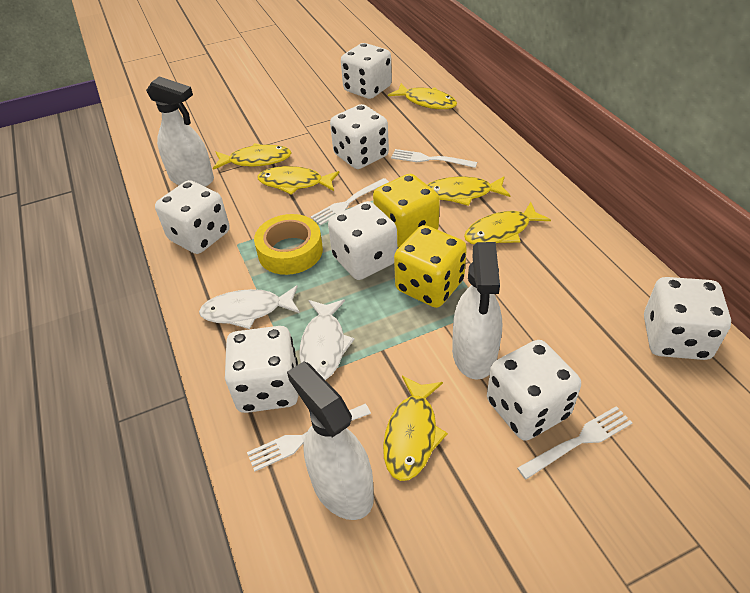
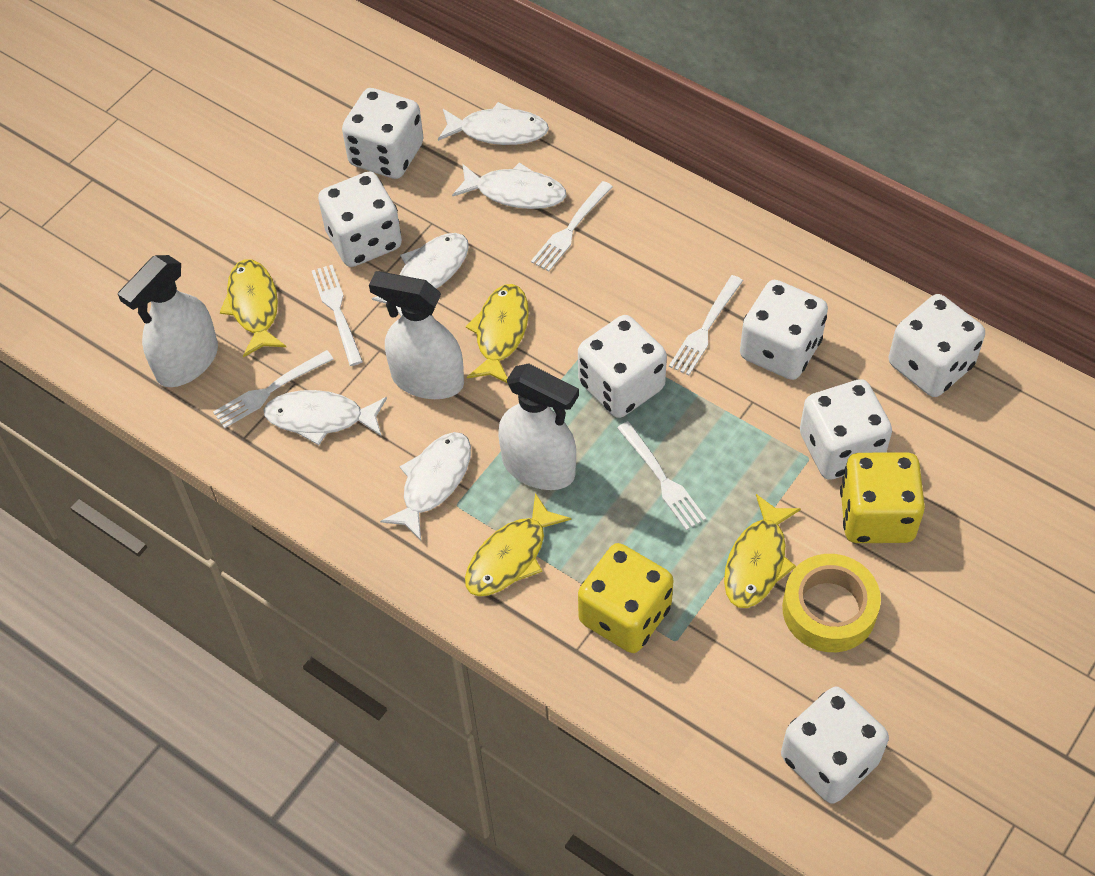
white fish: 2 -> 5
white fork: 4 -> 5
yellow fish: 6 -> 4

